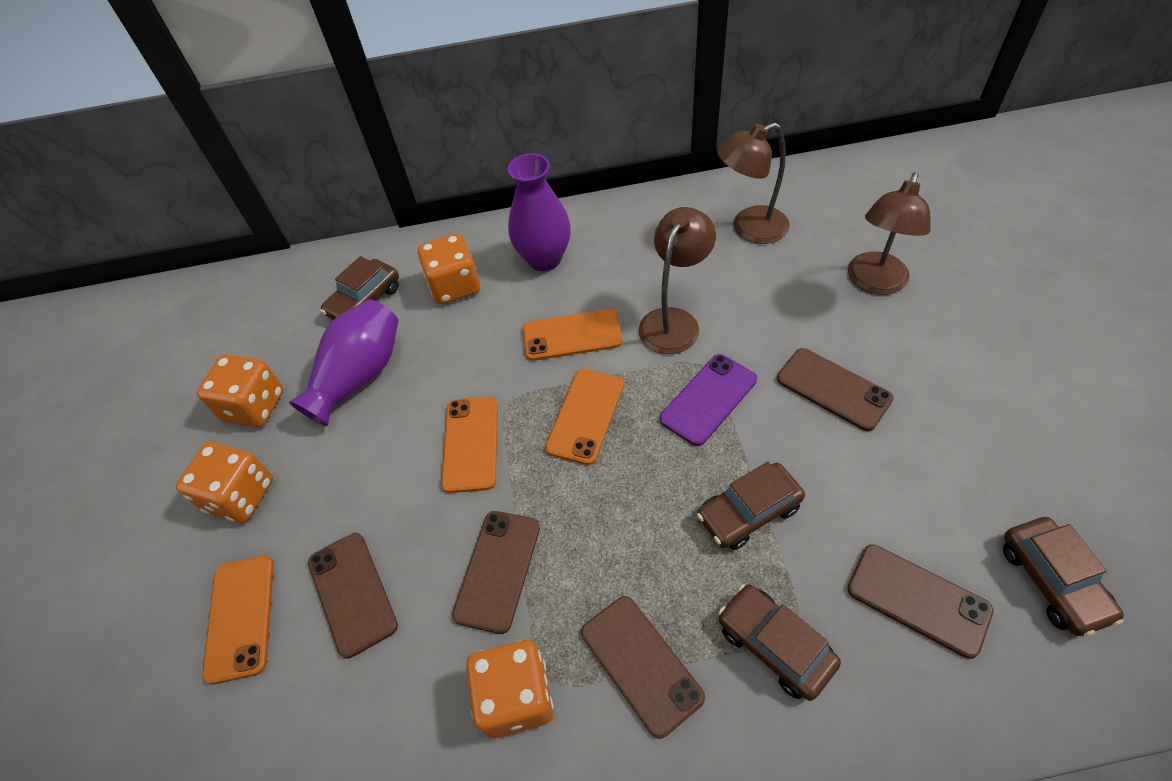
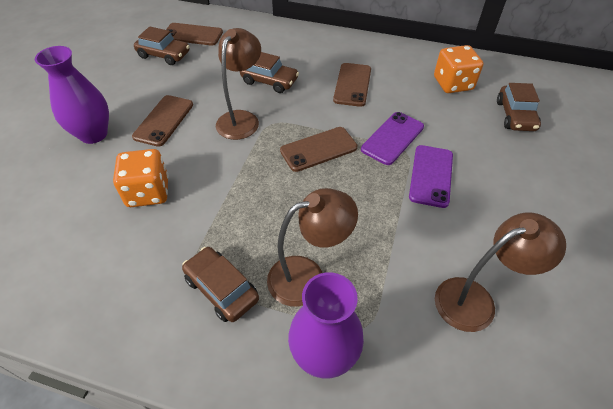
brown phone: 5 -> 4
orange dice: 4 -> 2
orange phone: 4 -> 0
purple phone: 1 -> 2

